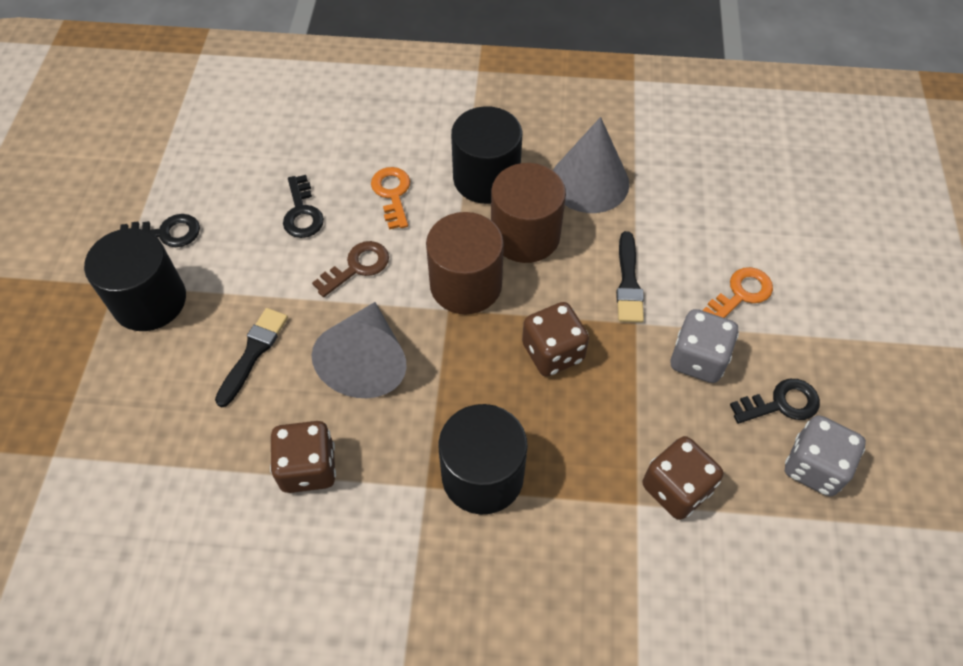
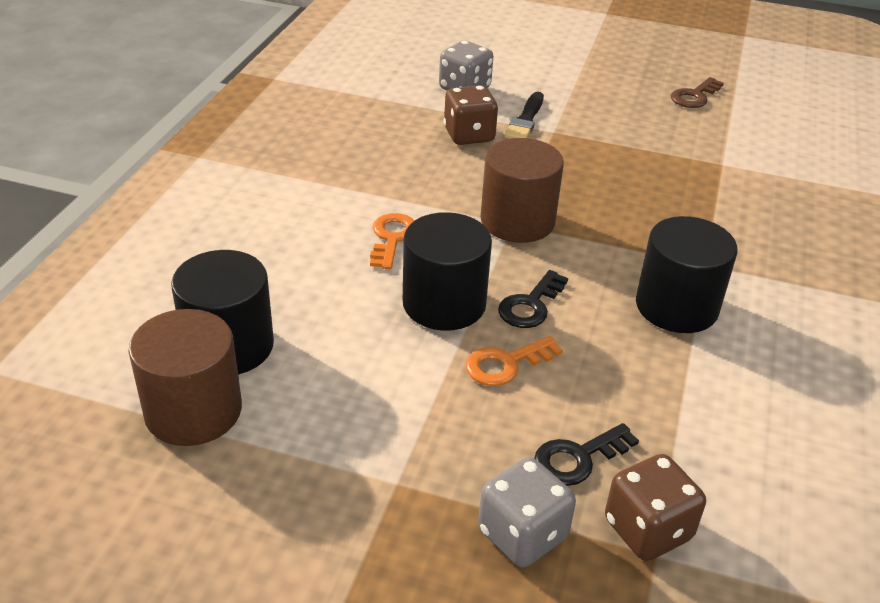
black brush: 2 -> 1
black key: 3 -> 2
brown dice: 3 -> 2
grey cone: 2 -> 0

